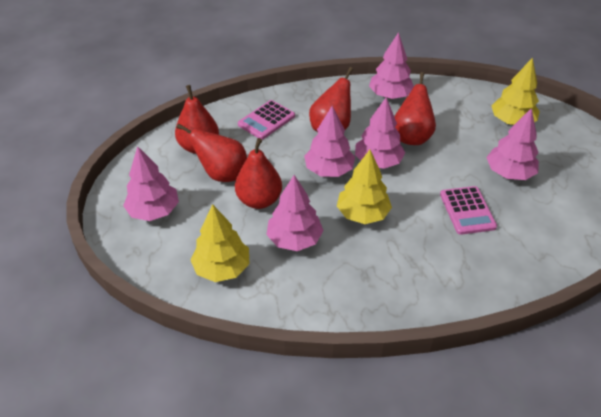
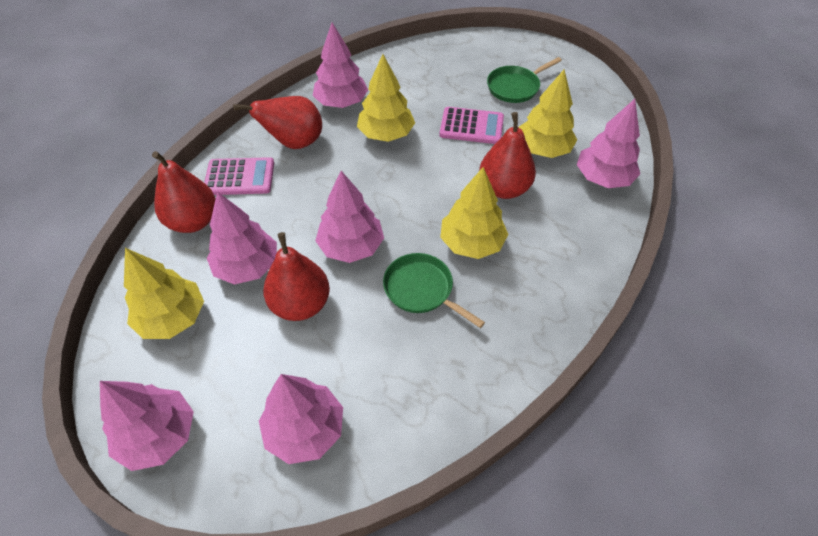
green pan: 0 -> 2
red pear: 5 -> 4
yellow tree: 3 -> 4

